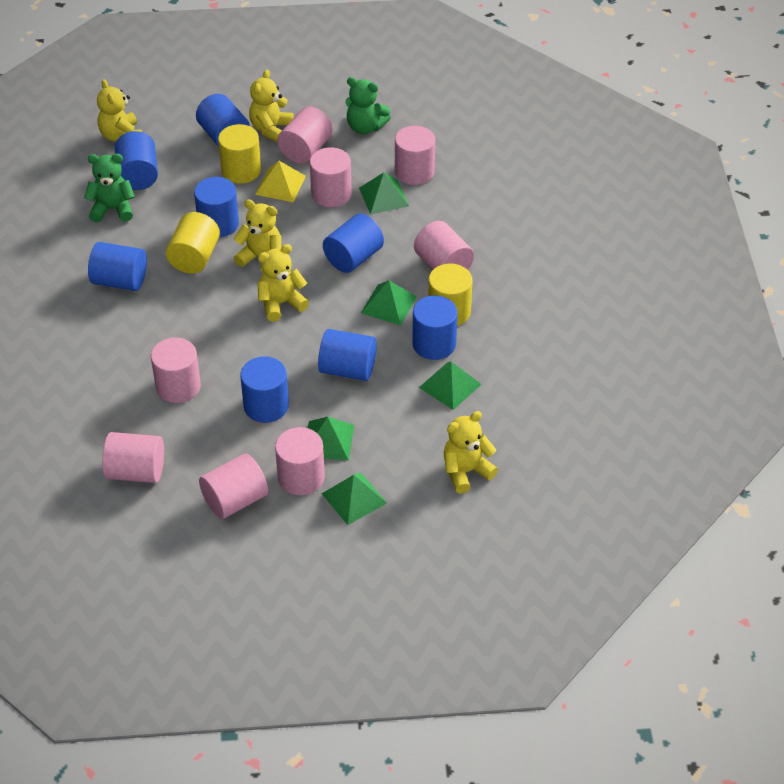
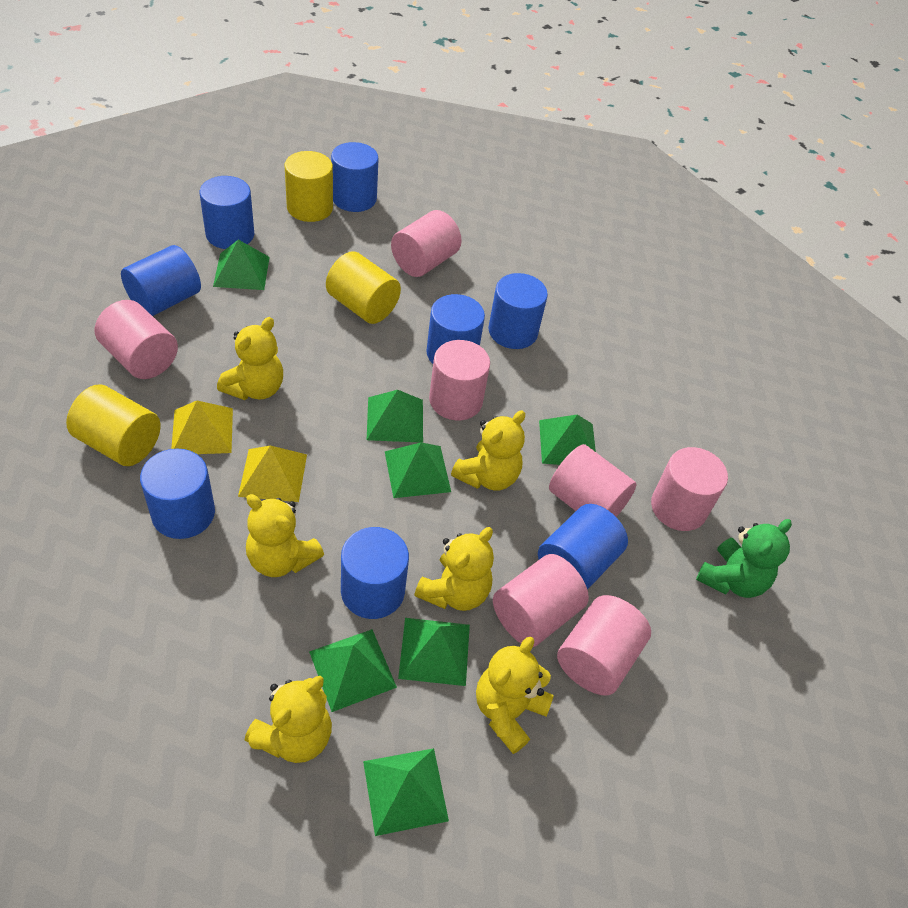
green pyramid: 5 -> 7
green teddy bear: 2 -> 1
pink cylinder: 8 -> 7
yellow pyramid: 1 -> 2
yellow teddy bear: 5 -> 6

